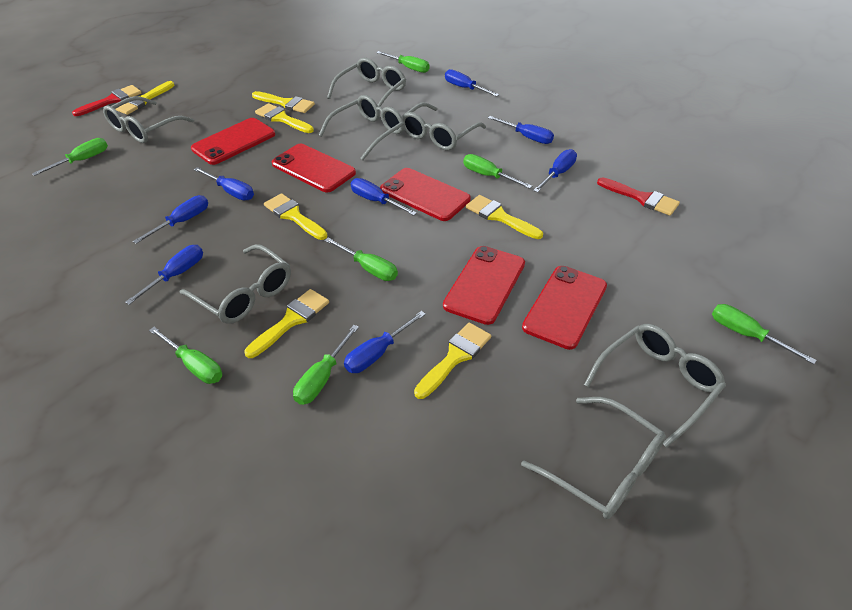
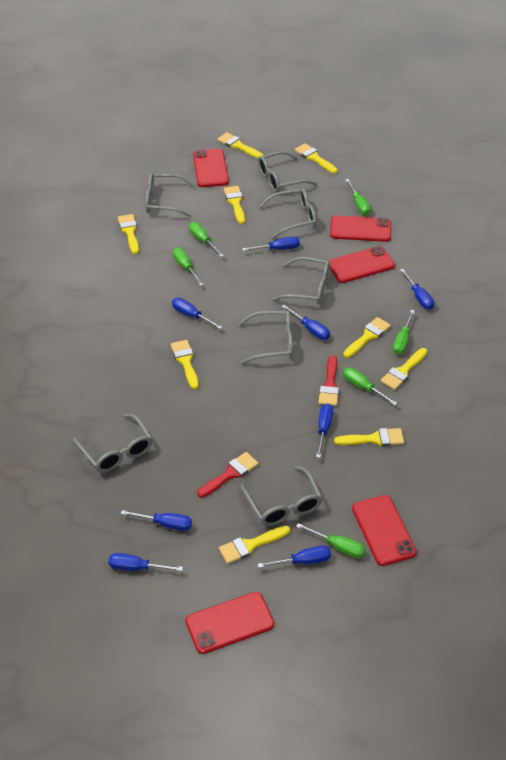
green screwdriver: 7 -> 6
yellow brush: 7 -> 9

